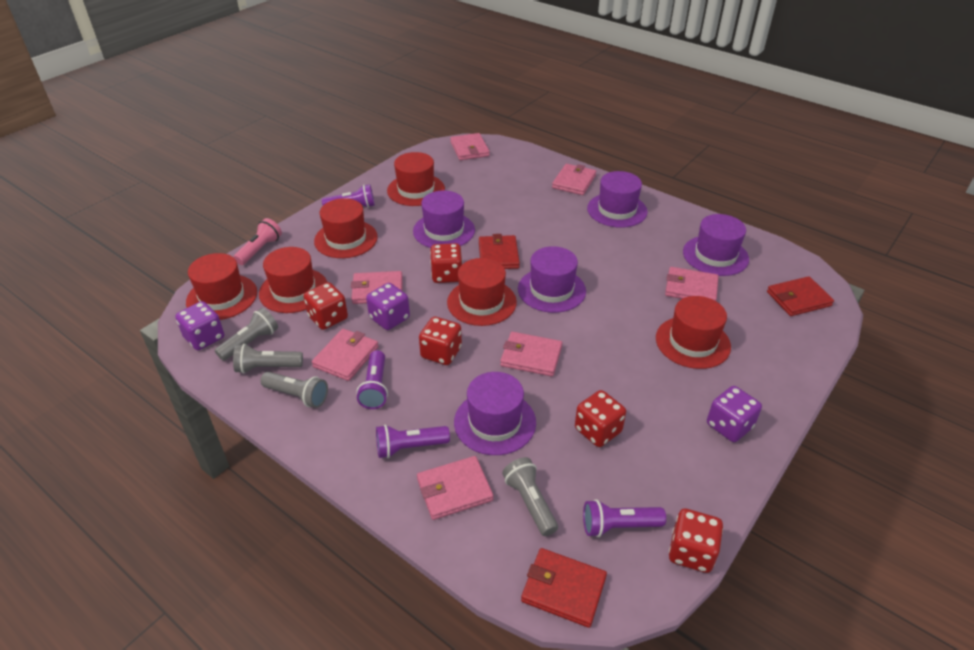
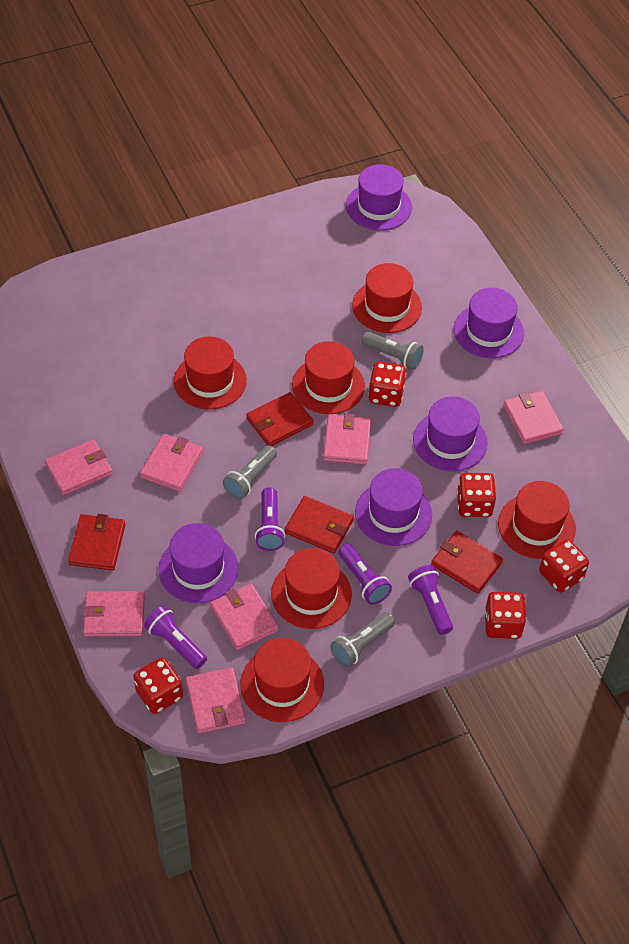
grey flashlight: 4 -> 3
pink flashlight: 1 -> 0
purple dice: 3 -> 0
red wallet: 3 -> 4

